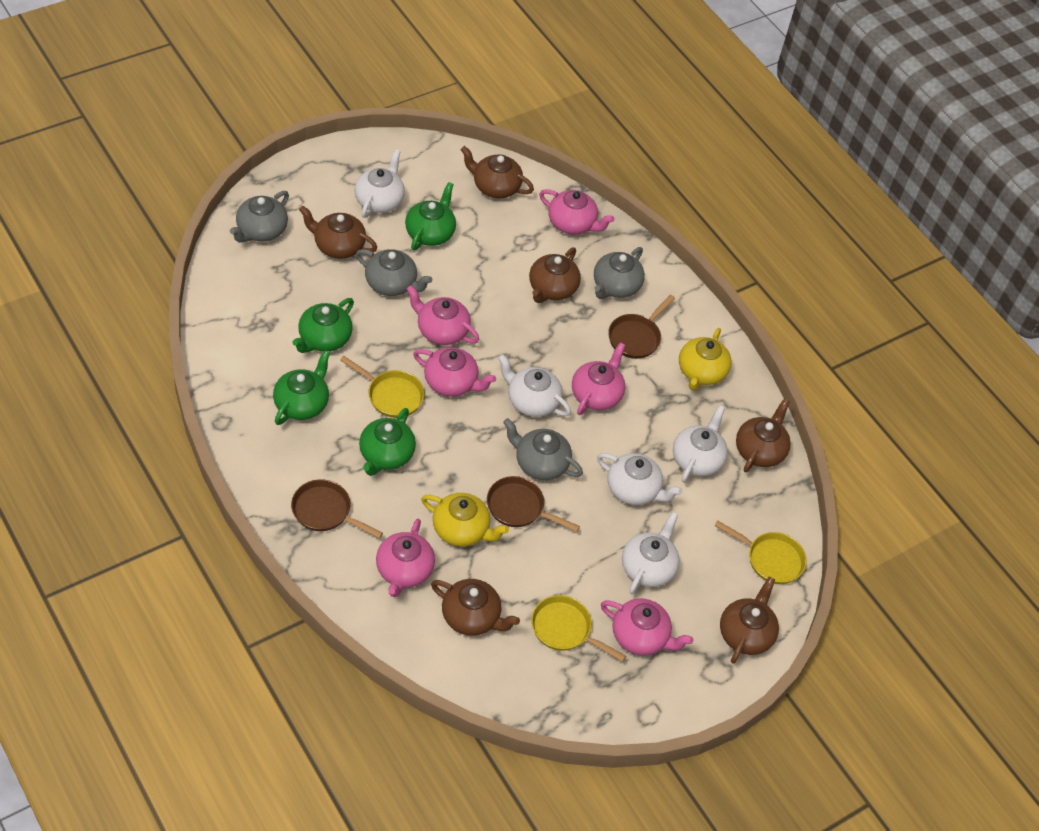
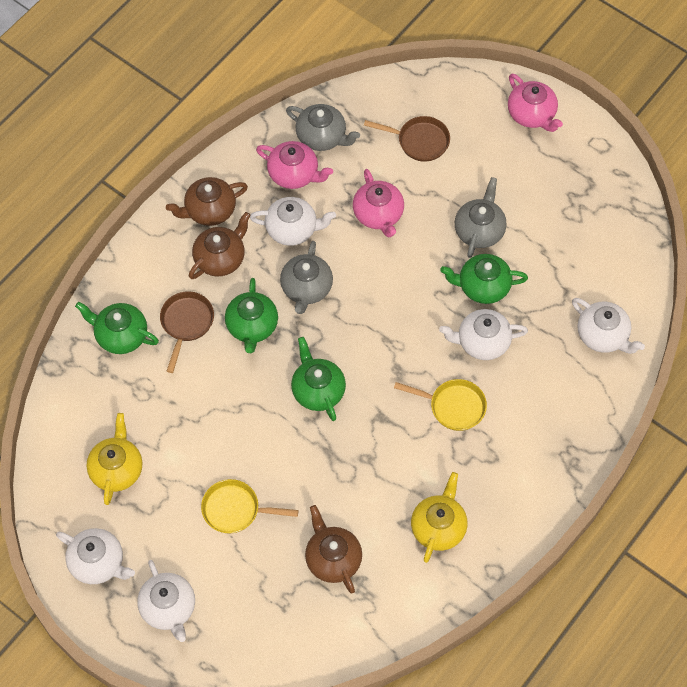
brown pan: 3 -> 2
brown teapot: 6 -> 3
grey teapot: 4 -> 3
pink teapot: 6 -> 3
yellow pan: 3 -> 2

